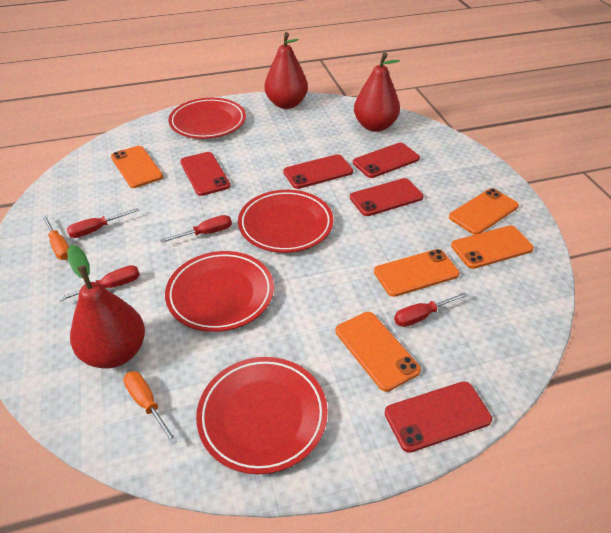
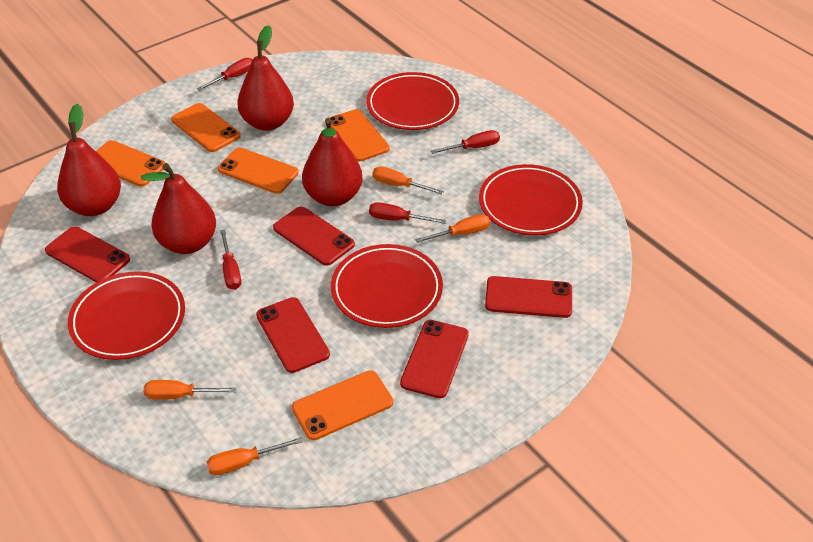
orange screwdriver: 2 -> 4
red pear: 3 -> 4

